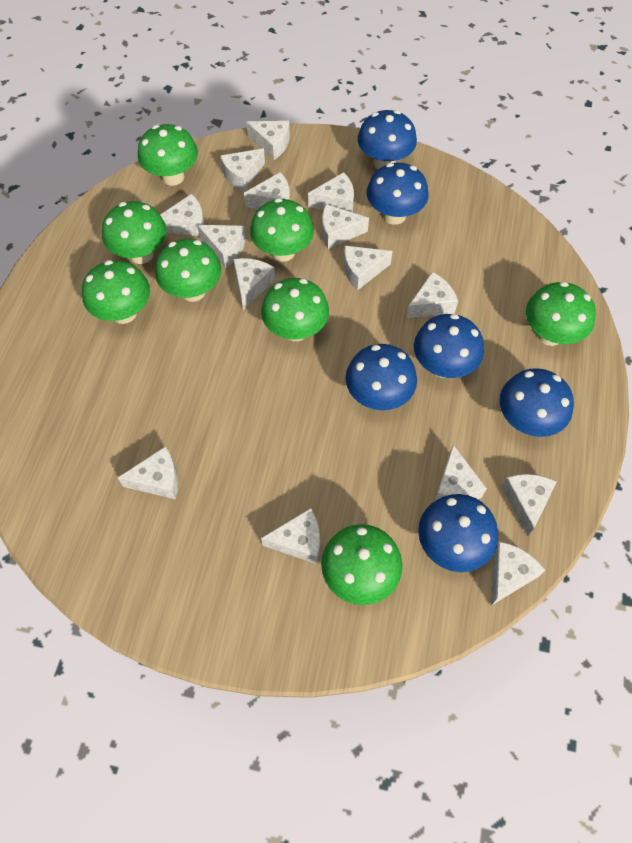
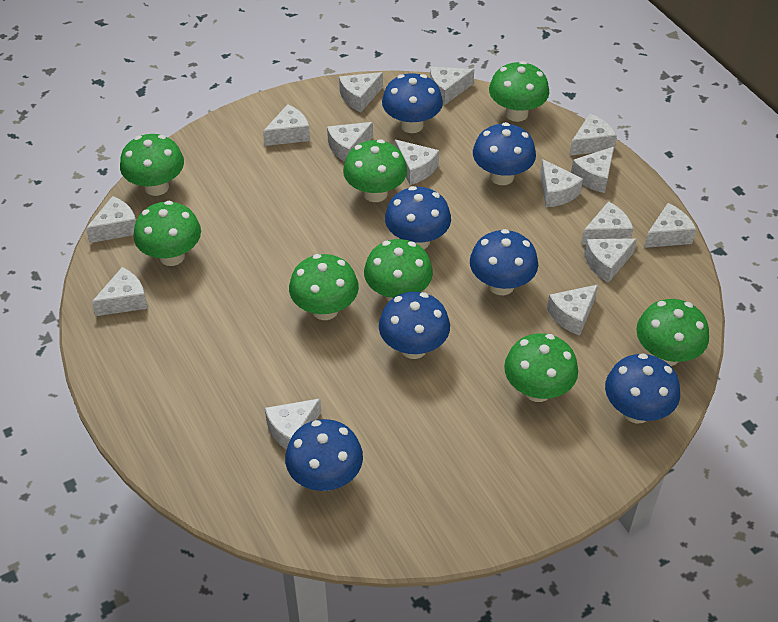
blue mushroom: 6 -> 7

